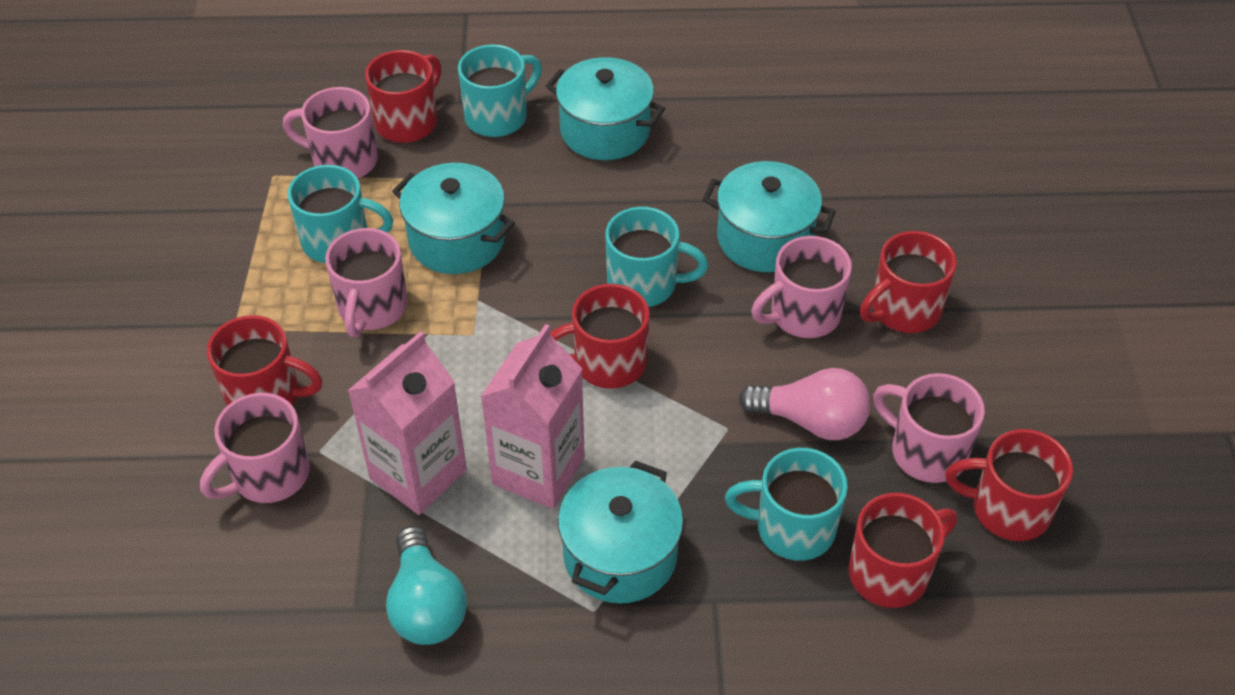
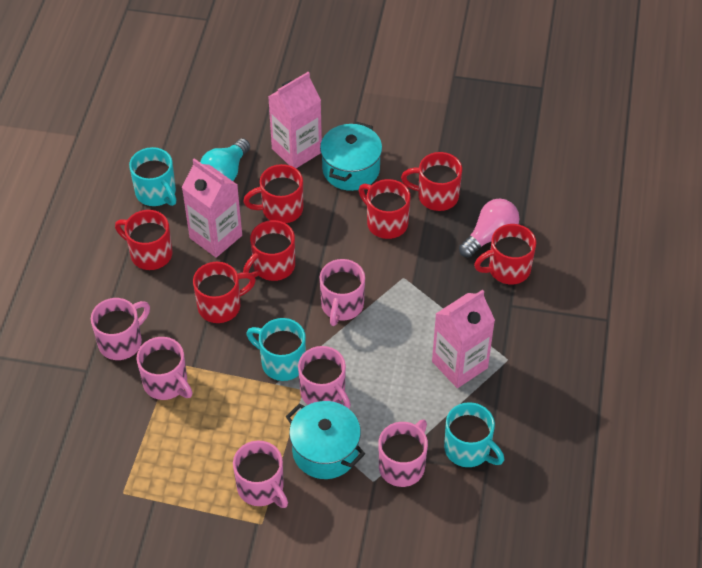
pink carton: 2 -> 3
pink mug: 5 -> 6
red mug: 6 -> 7
turquoise mug: 4 -> 3
turquoise pot: 4 -> 2

